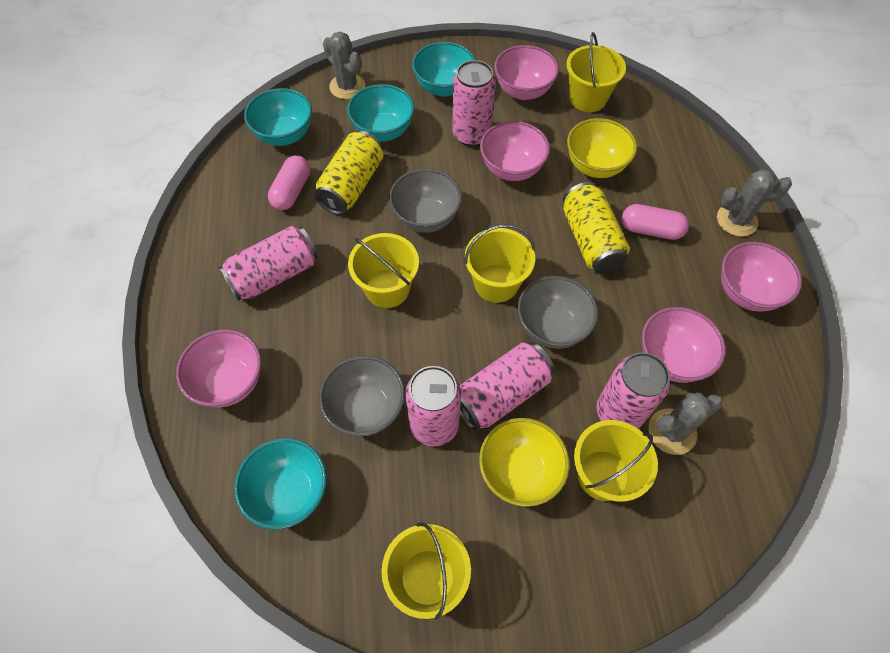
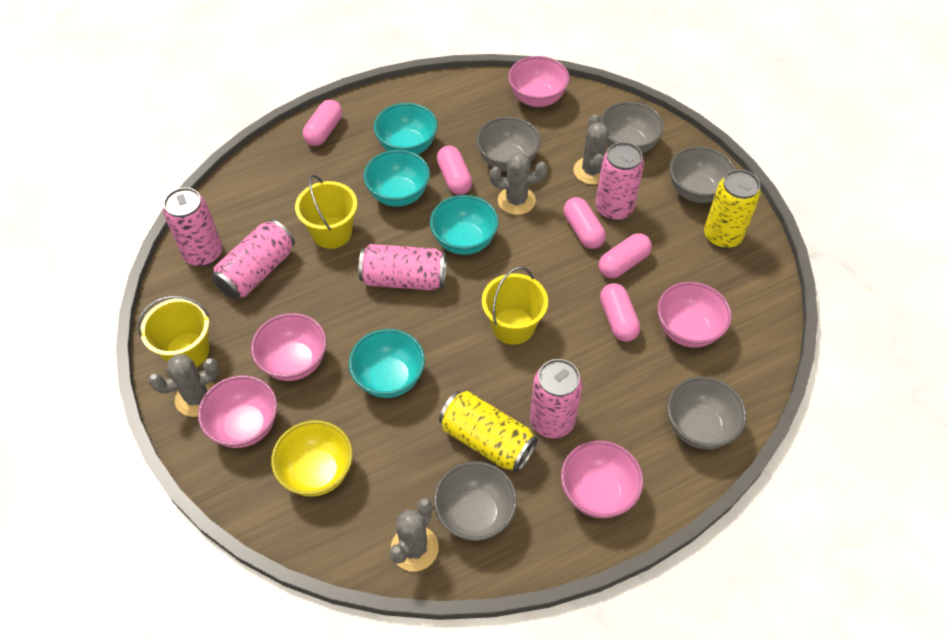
grey bowl: 3 -> 5
grey cactus: 3 -> 4
pink capsule: 2 -> 5
yellow bowl: 2 -> 1
yellow bucket: 5 -> 3

